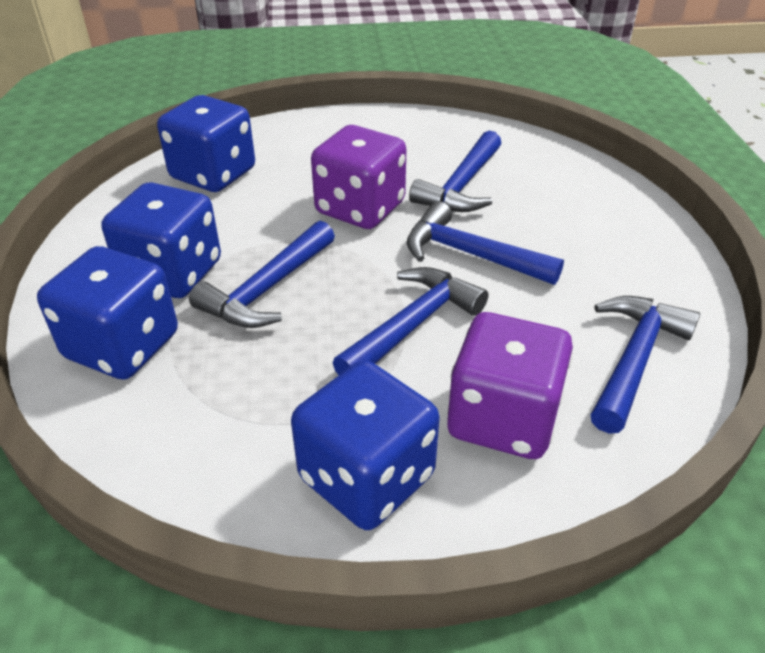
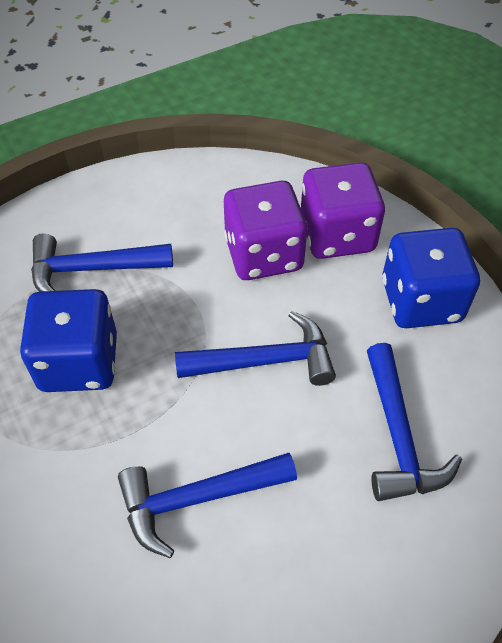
blue dice: 4 -> 2
blue hammer: 5 -> 4

